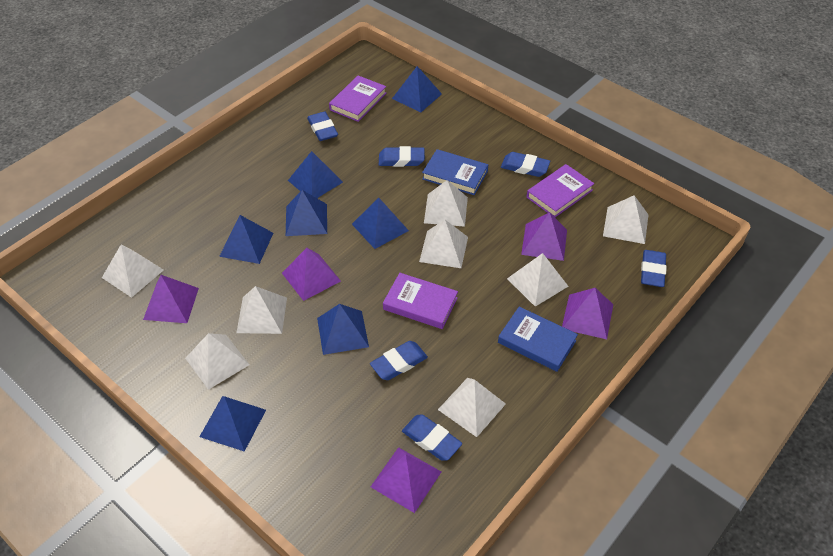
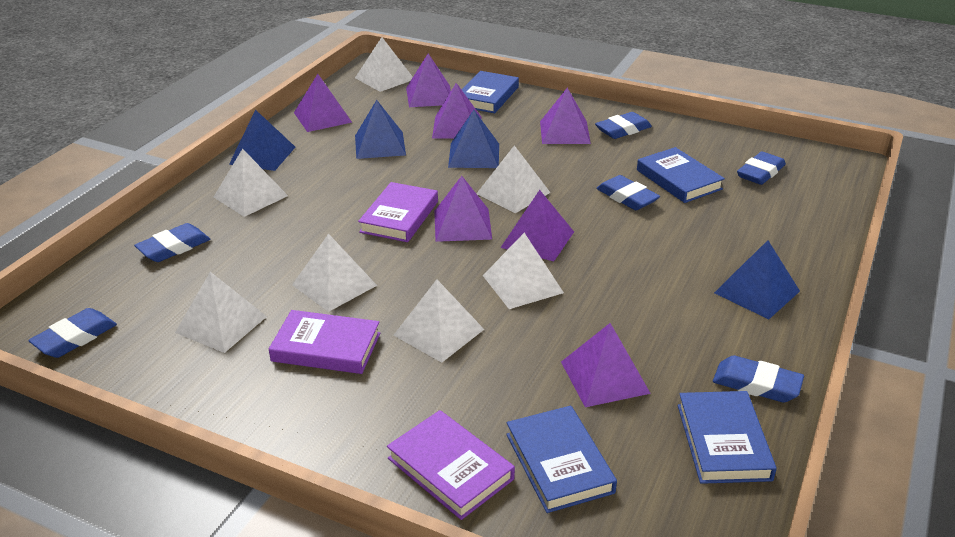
blue book: 2 -> 4
blue pyramid: 7 -> 4
purple pyramid: 5 -> 7
white pyramid: 8 -> 7

